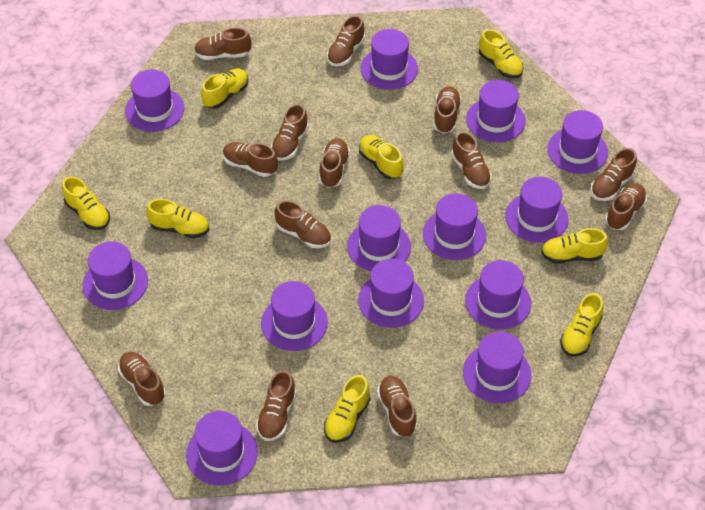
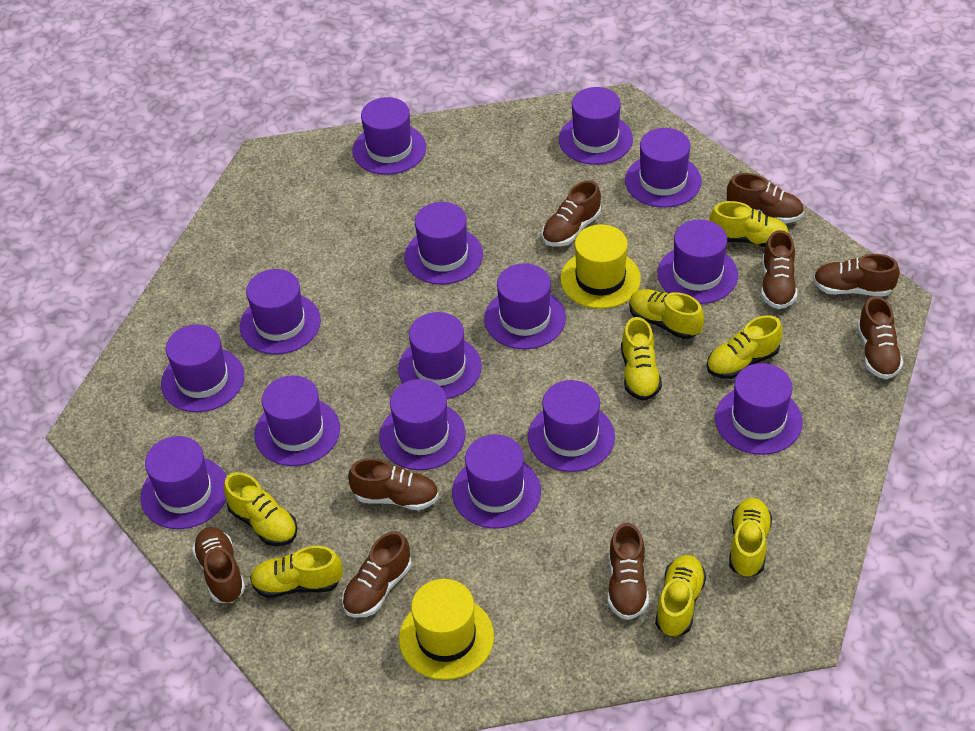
brown shoe: 13 -> 9
purple hat: 13 -> 15
yellow hat: 0 -> 2

